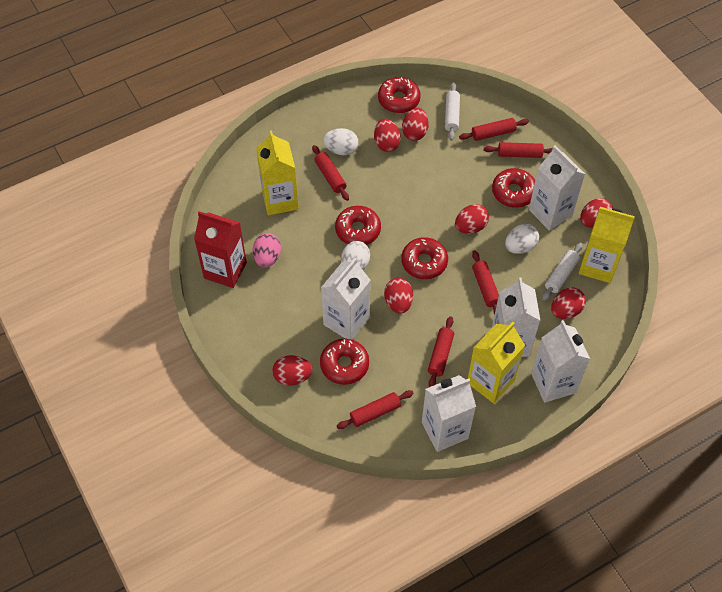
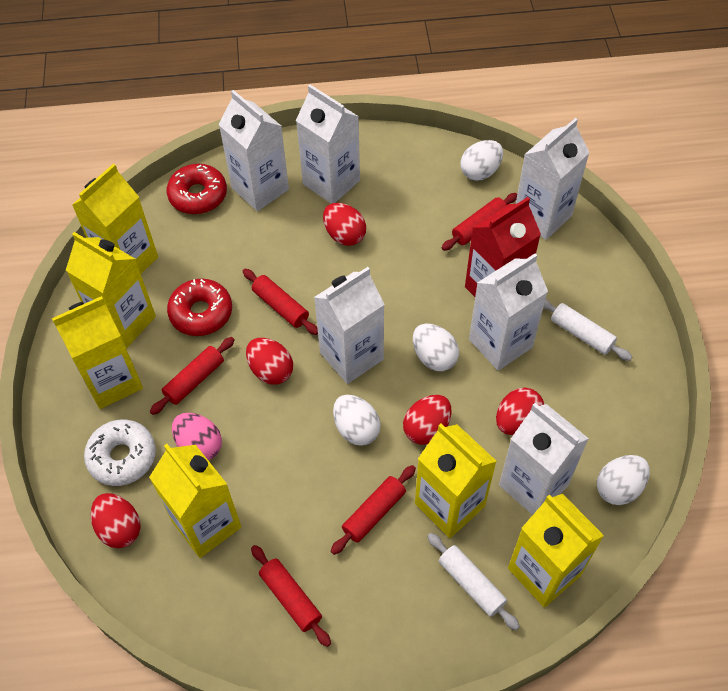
red donut: 5 -> 2
red egg: 7 -> 5
red rolling pin: 6 -> 5
white carton: 5 -> 6
white donut: 0 -> 1
white egg: 3 -> 4
yellow carton: 3 -> 6

